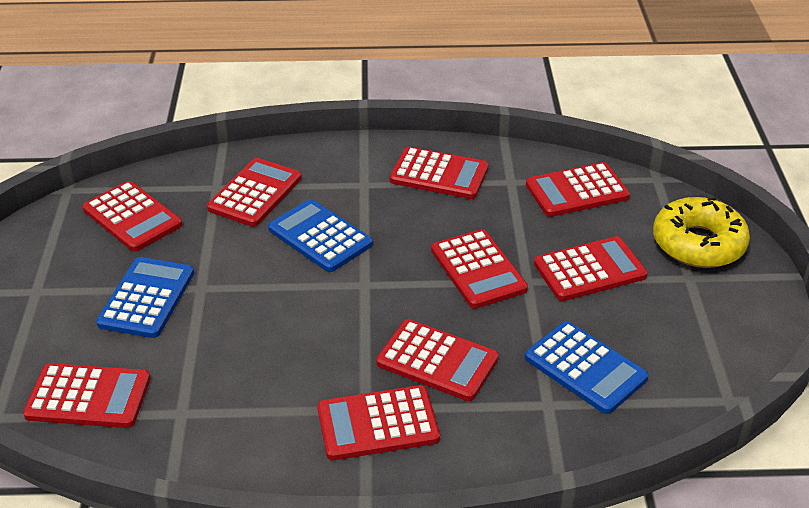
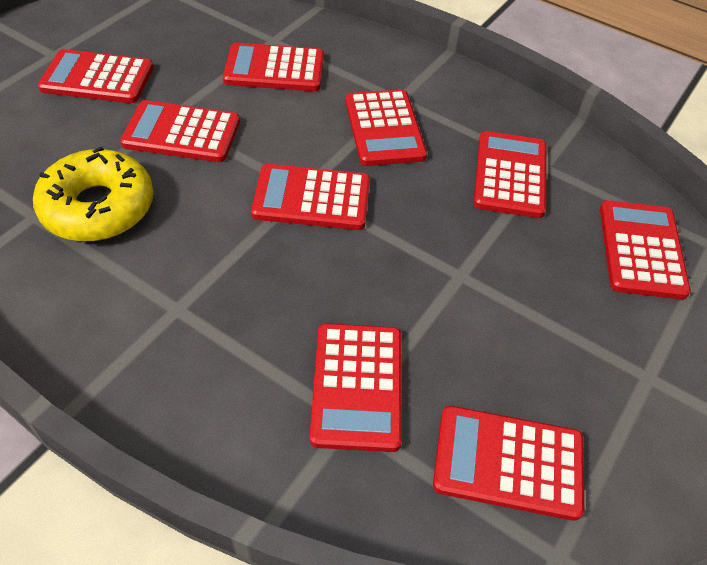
blue calculator: 3 -> 0

